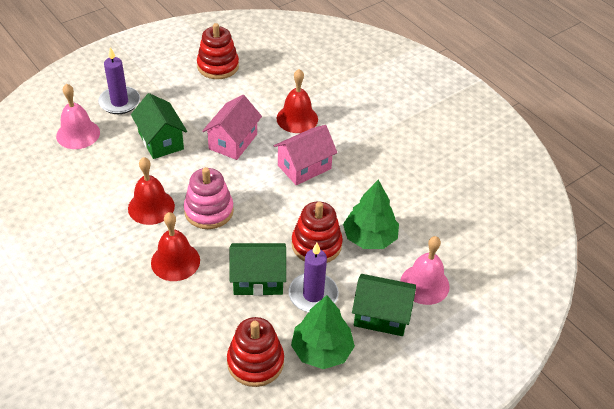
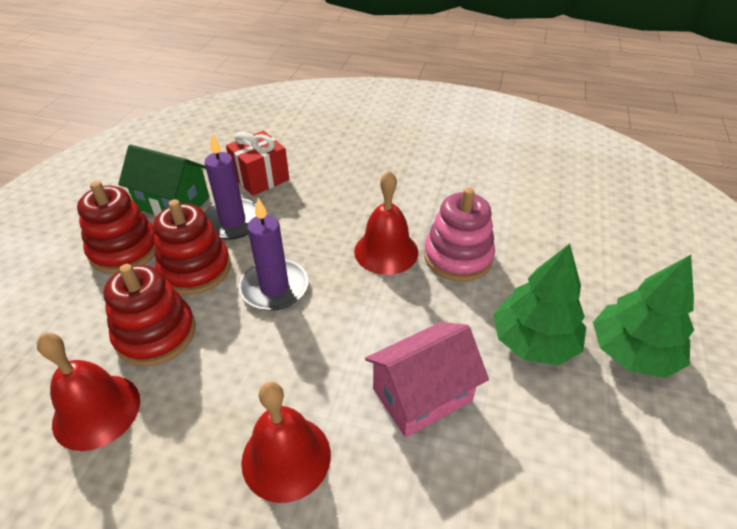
green house: 3 -> 1
pink bell: 2 -> 0
pink house: 2 -> 1
red gift: 0 -> 1

